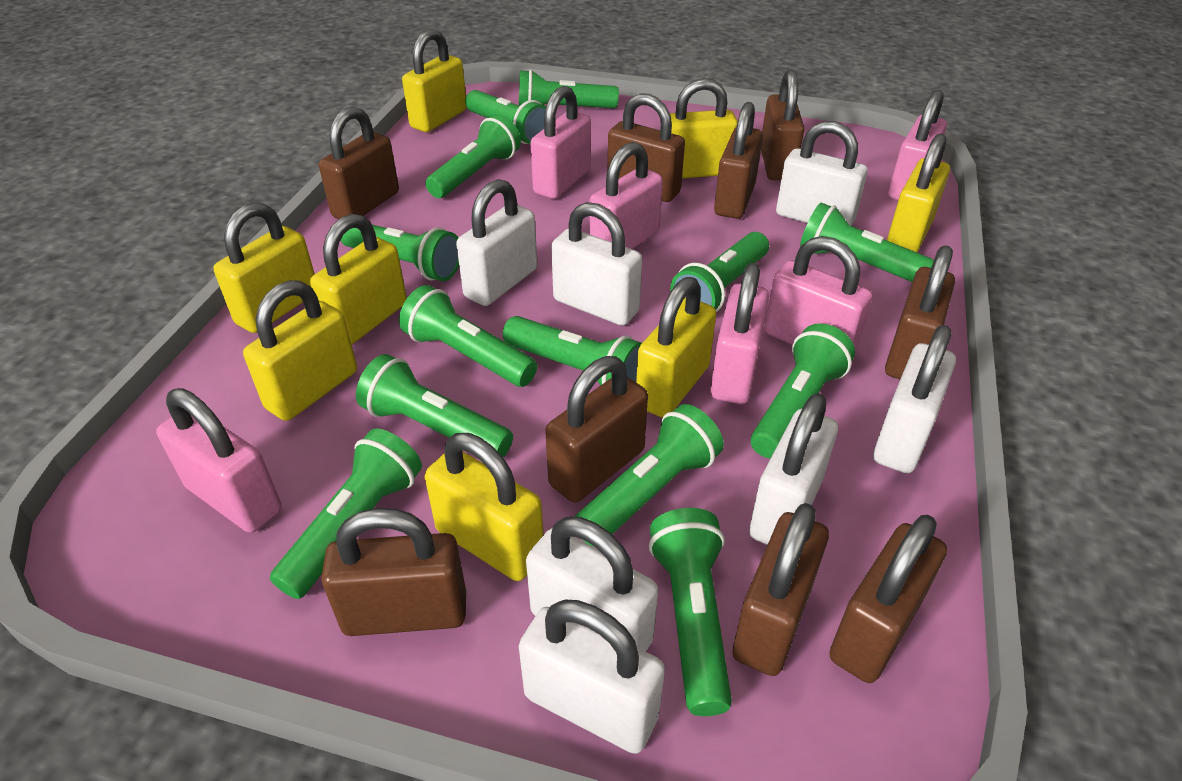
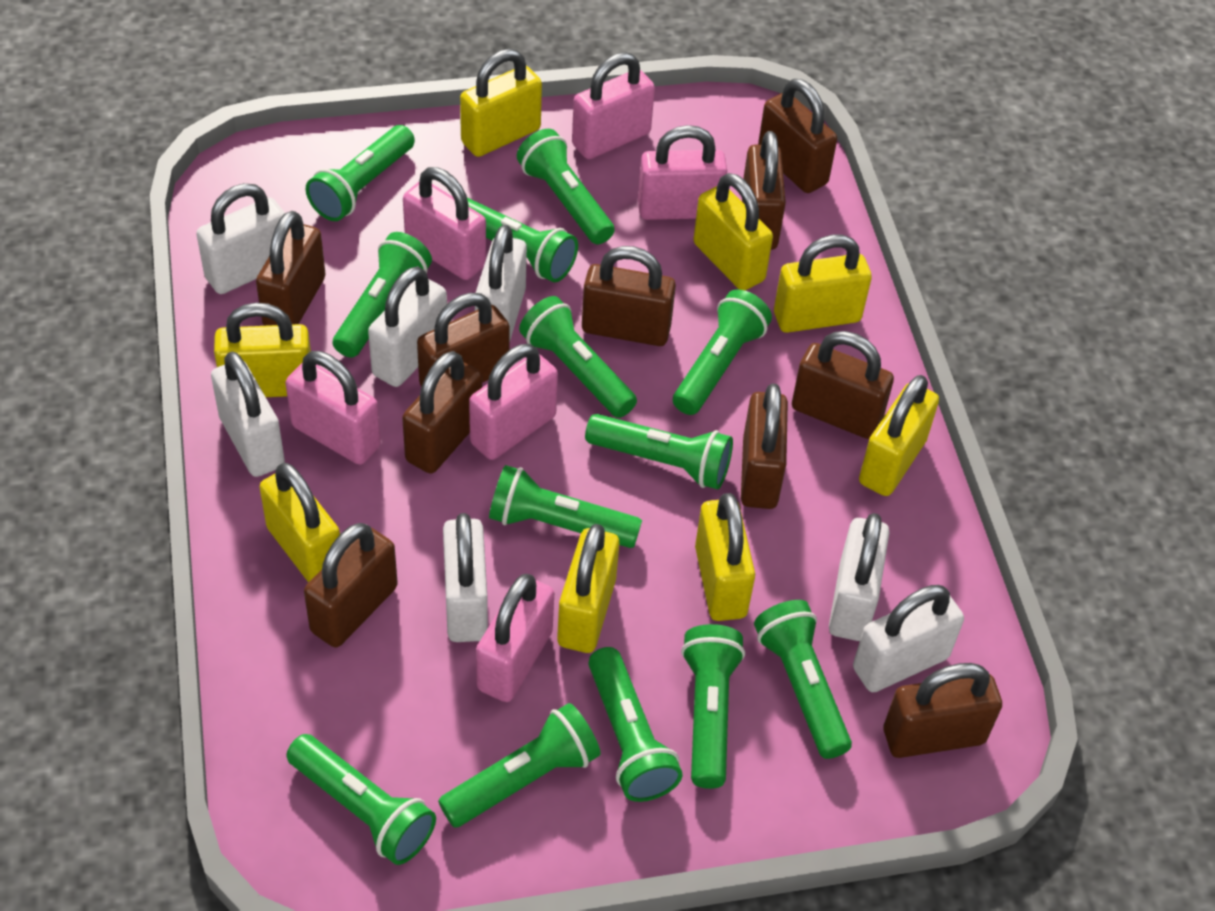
brown padlock: 9 -> 10

